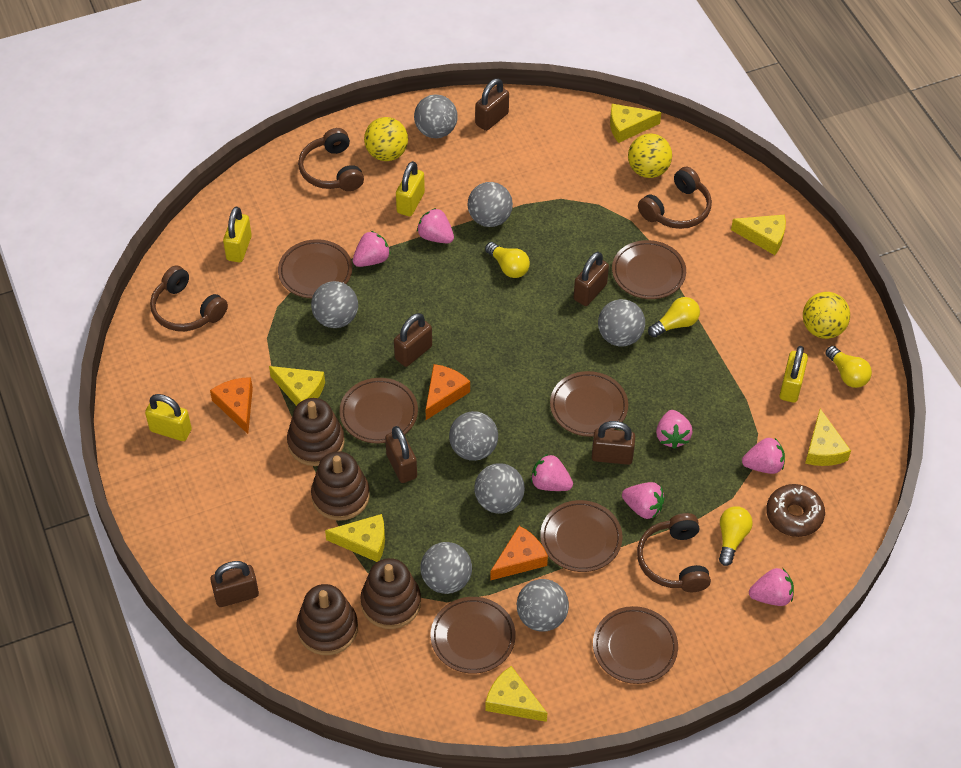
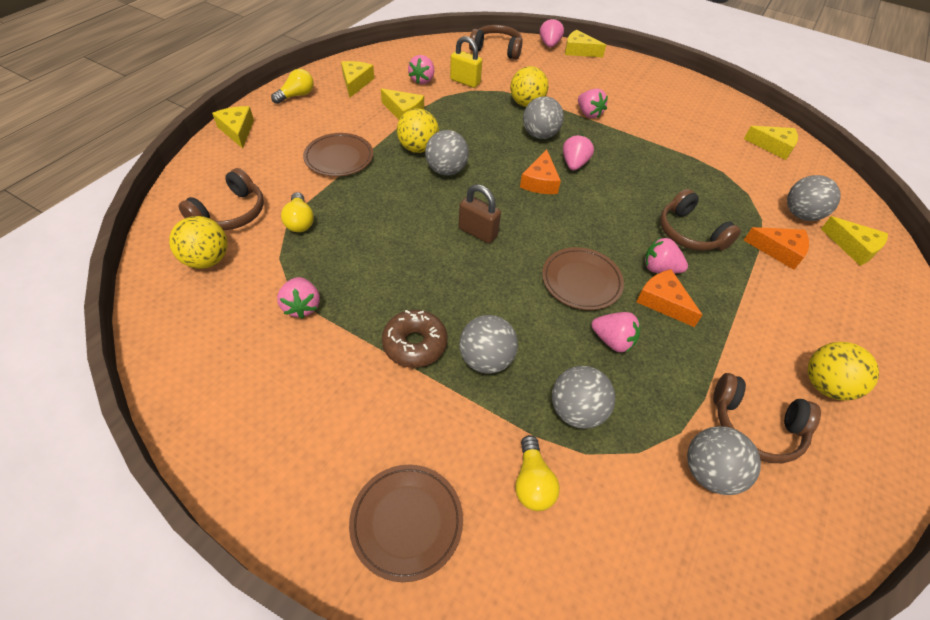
brown padlock: 6 -> 1
brown plate: 7 -> 3
brown stacking toy: 4 -> 0
grey ball: 8 -> 6
yellow ball: 3 -> 4
yellow light bulb: 4 -> 3
yellow padlock: 4 -> 1

